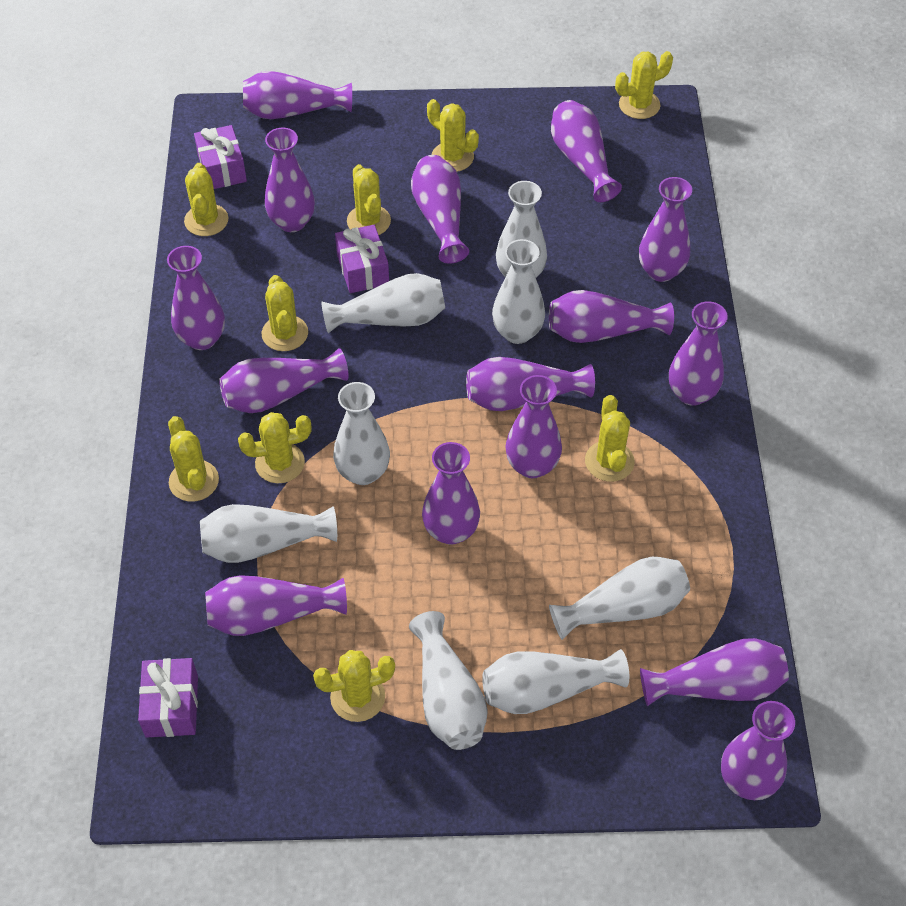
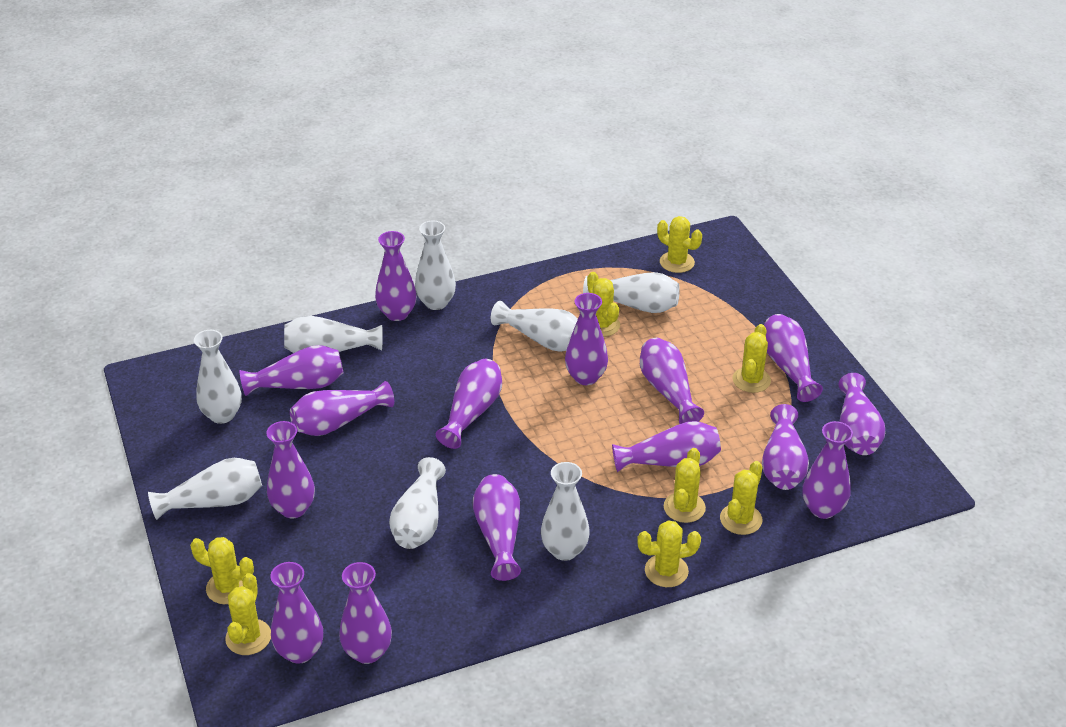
purple gift: 3 -> 0
yellow cactus: 9 -> 8

